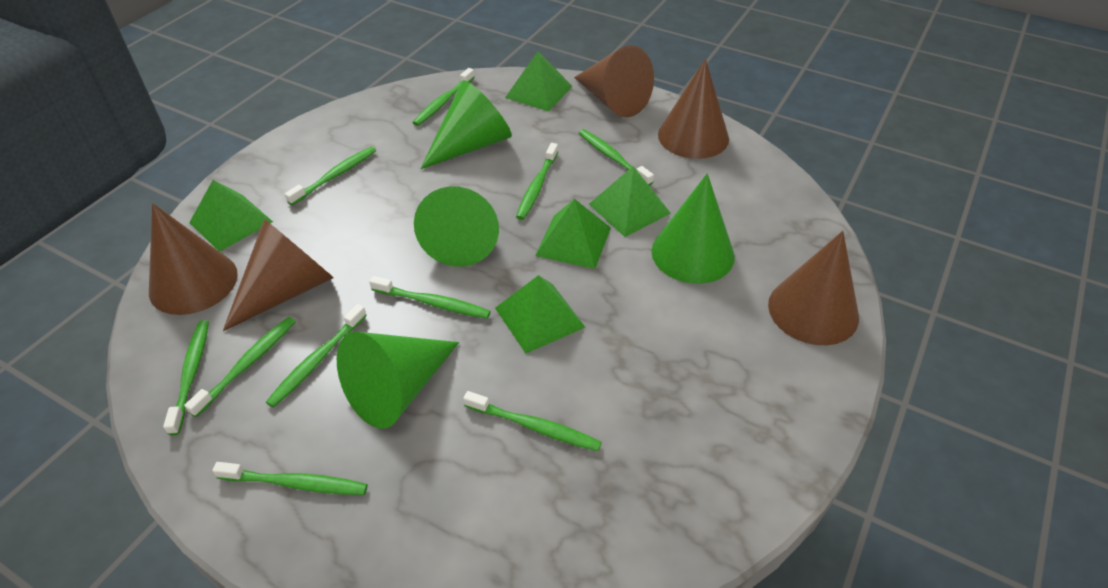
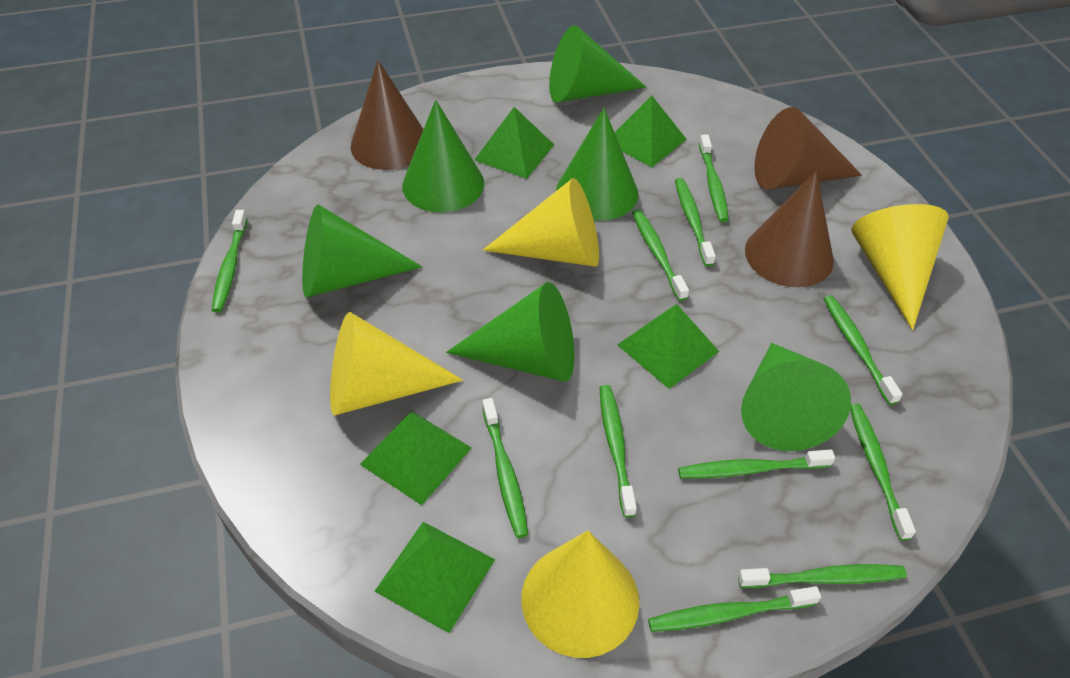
brown cone: 5 -> 3
green cone: 4 -> 6
green toothbrush: 10 -> 11
yellow cone: 0 -> 4

